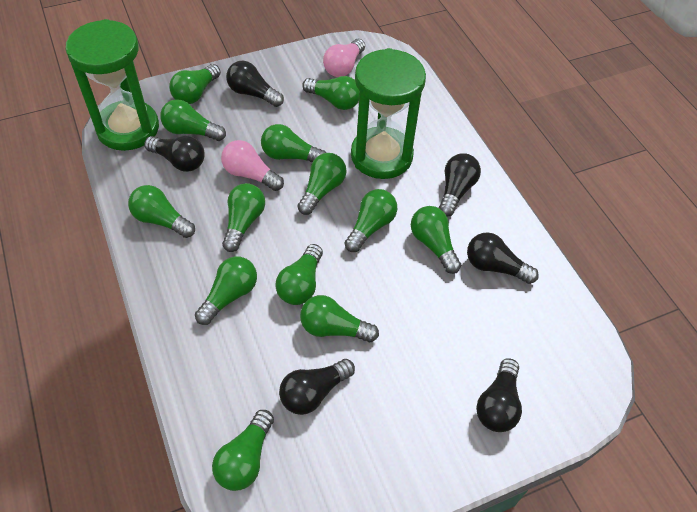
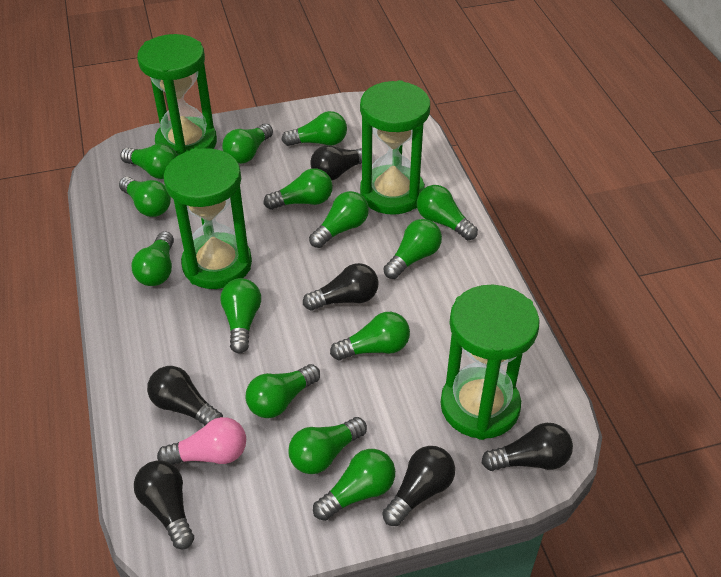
green hourglass: 2 -> 4
green light bulb: 13 -> 14
pink light bulb: 2 -> 1

